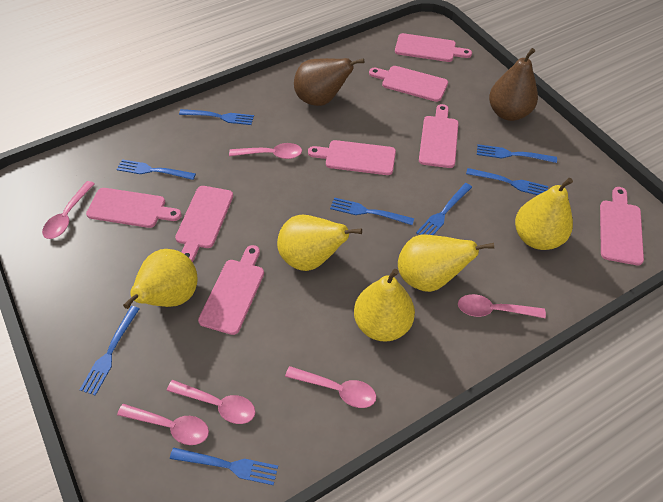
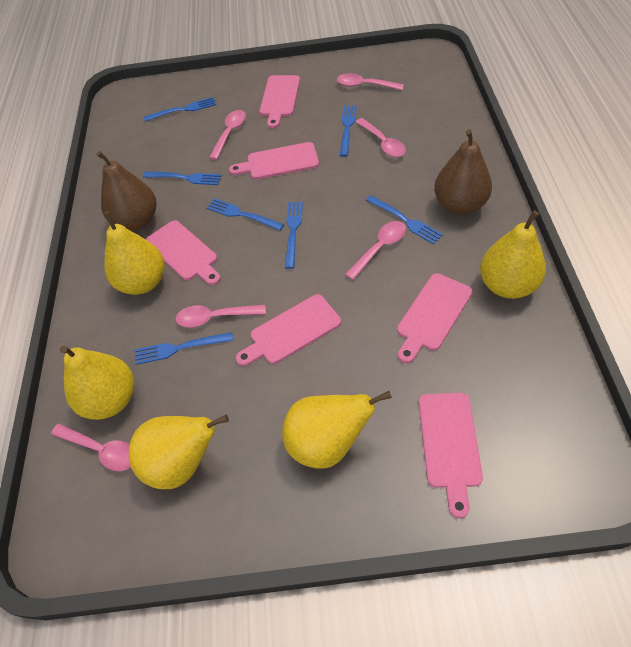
blue fork: 8 -> 7
pink cutting board: 8 -> 6

